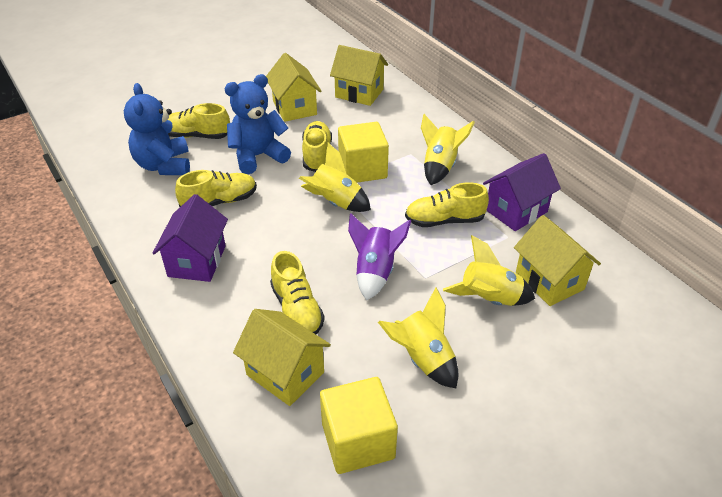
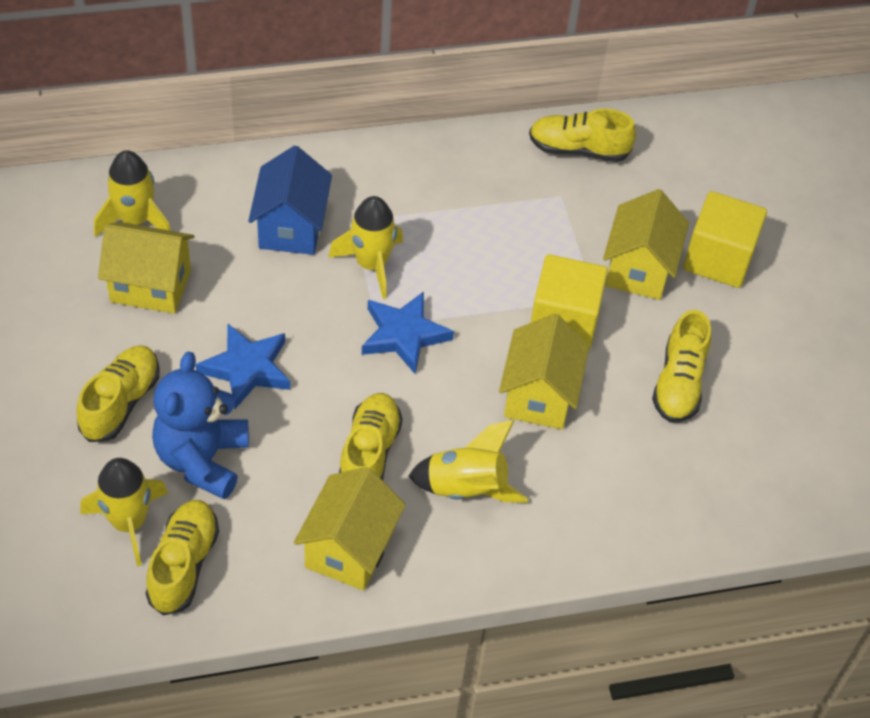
blue house: 0 -> 1
blue star: 0 -> 2
blue teddy bear: 2 -> 1
purple house: 2 -> 0
purple rocket: 1 -> 0

